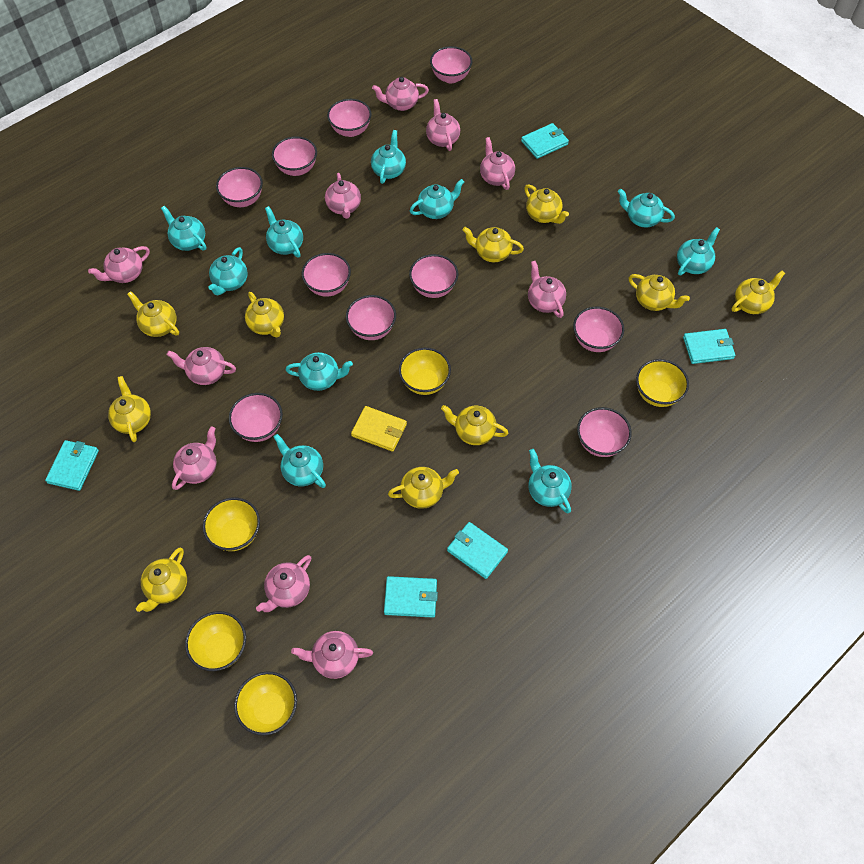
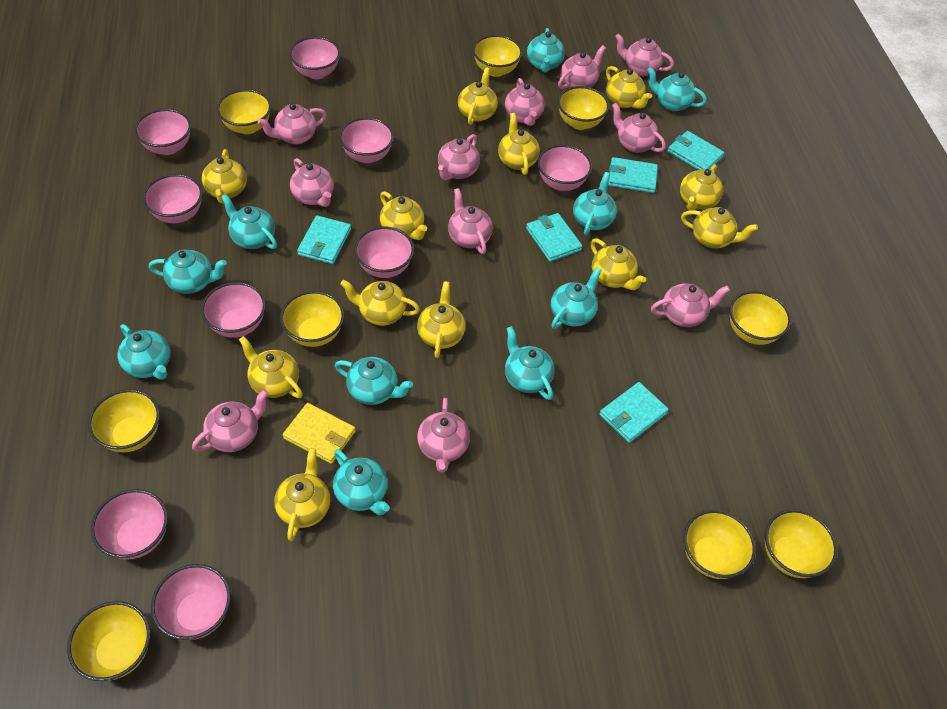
pink bowl: 10 -> 9
pink teapot: 10 -> 11
yellow bowl: 5 -> 9
yellow teapot: 10 -> 12

